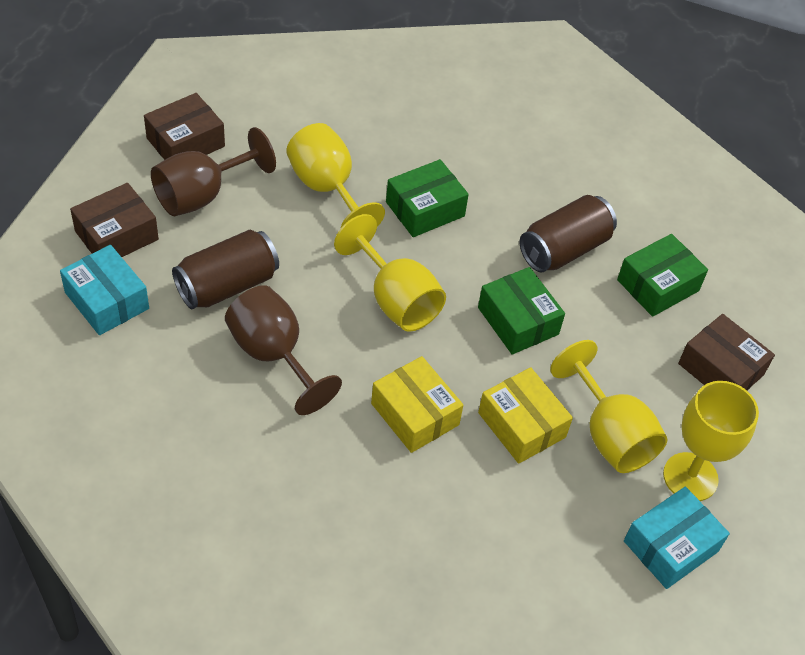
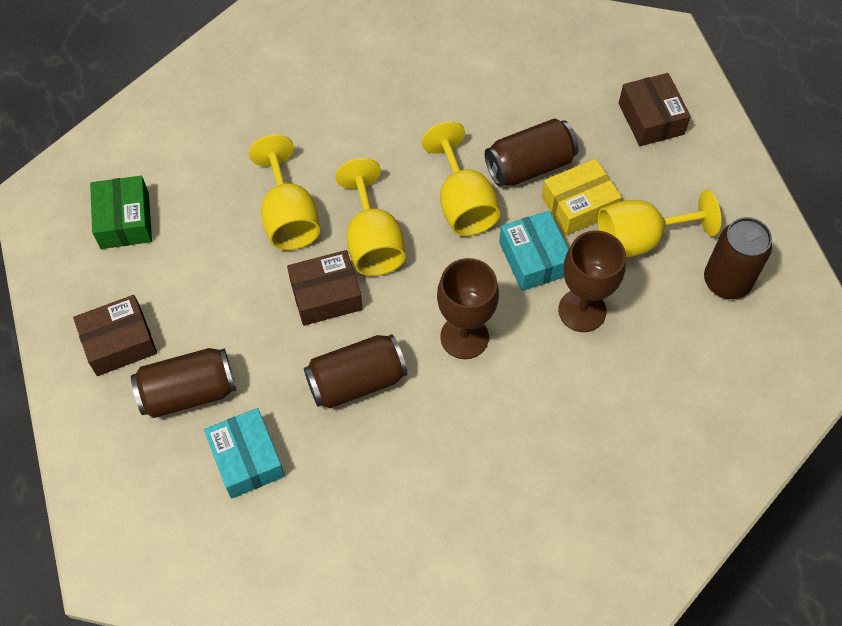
brown can: 2 -> 4
green box: 3 -> 1
yellow box: 2 -> 1

